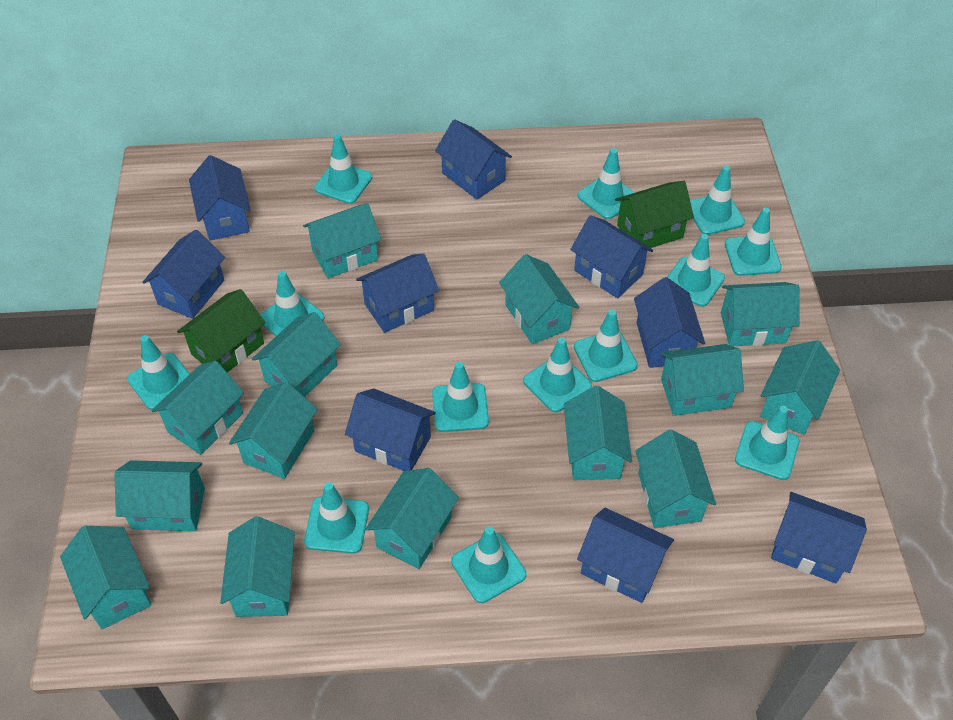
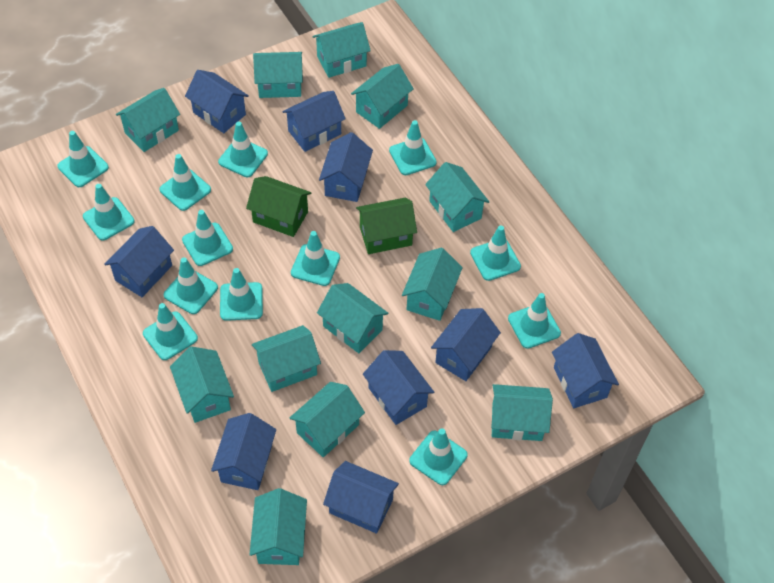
turquoise house: 14 -> 12

